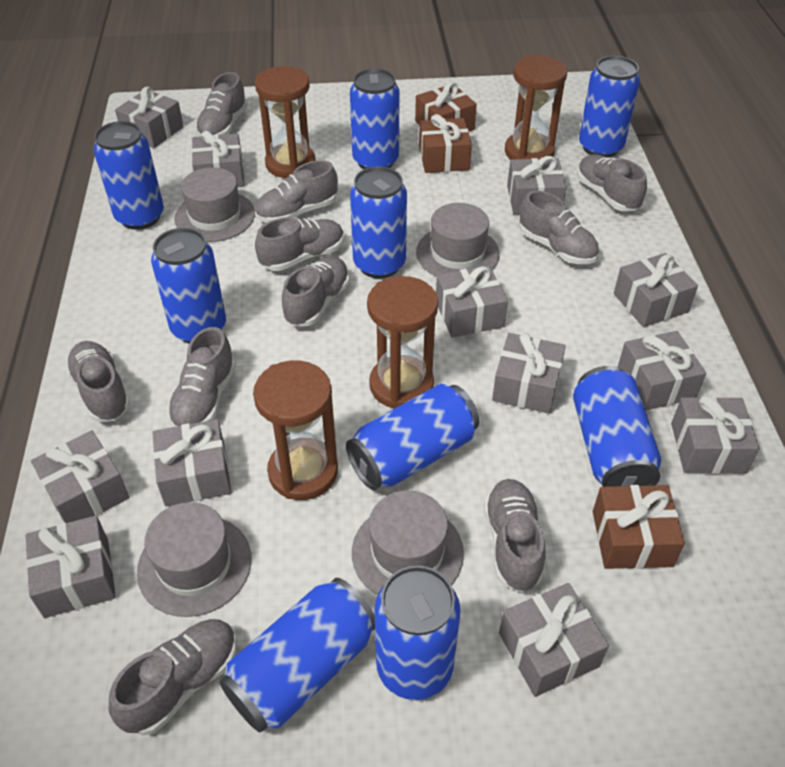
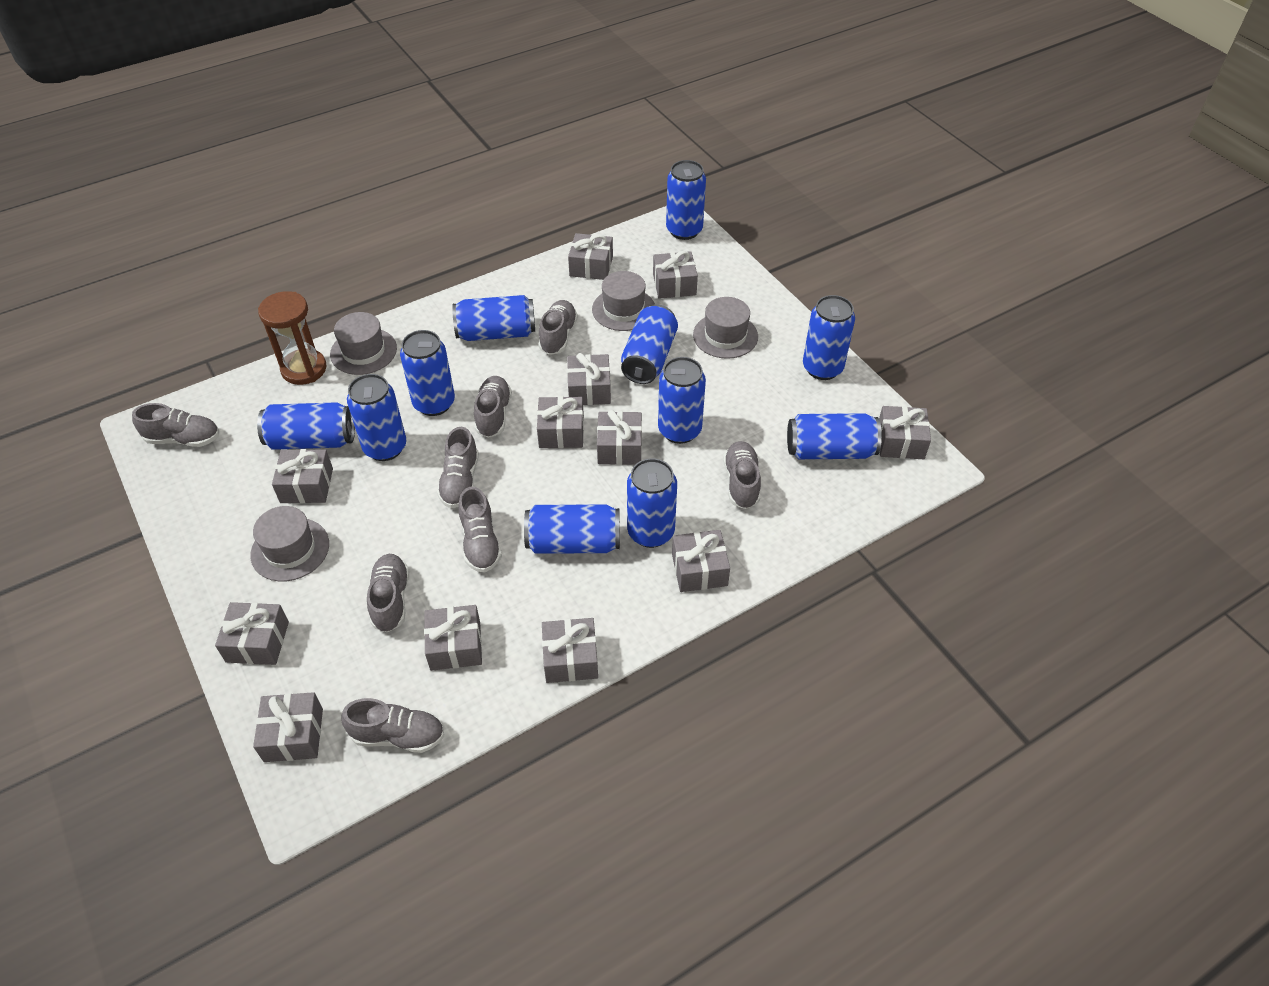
blue can: 9 -> 11
brown gift: 3 -> 0
brown hourglass: 4 -> 1
grey shoe: 10 -> 8

